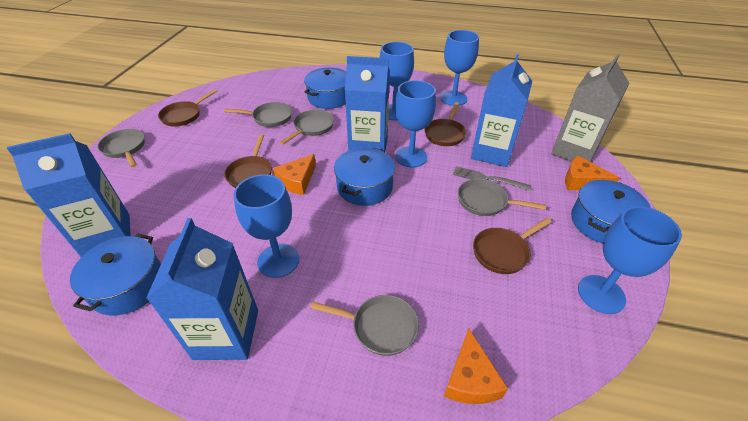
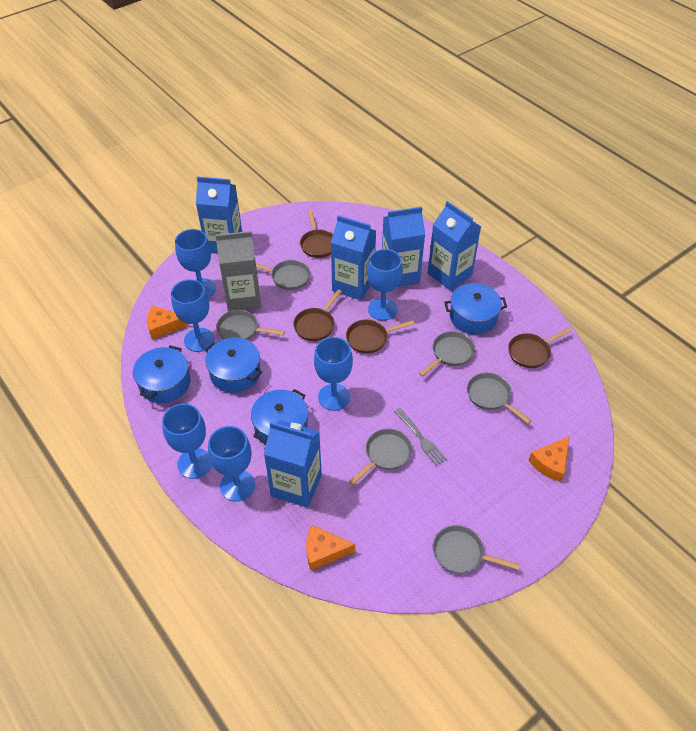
blue carton: 4 -> 5
blue goblet: 5 -> 6
grey pan: 5 -> 6

